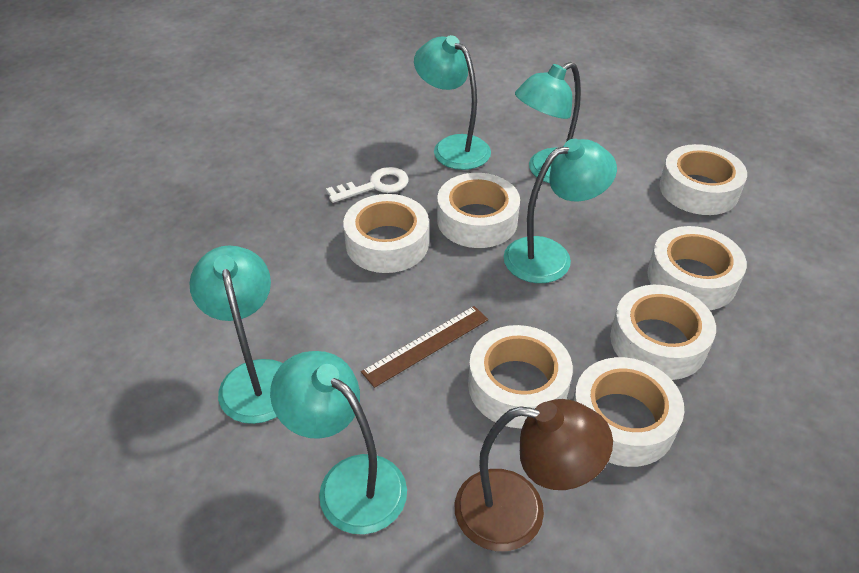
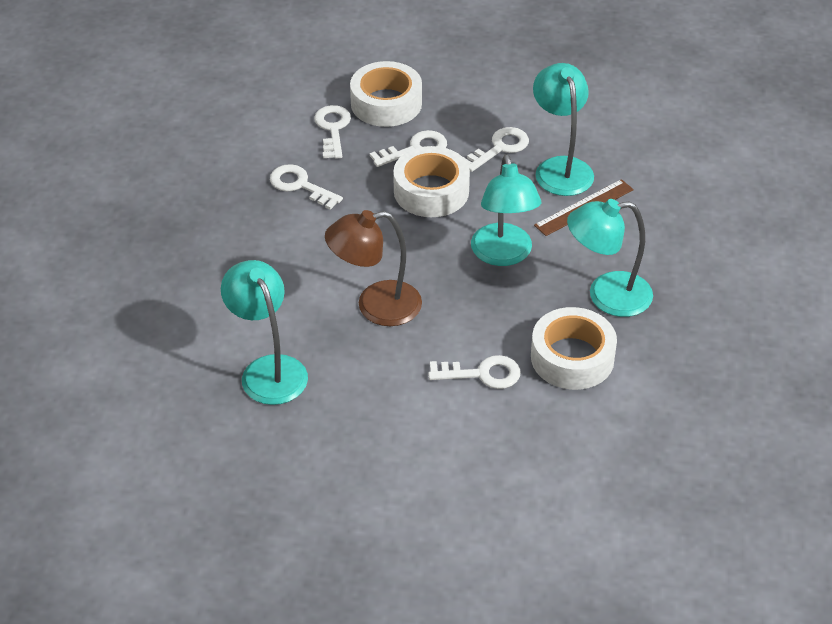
turquoise lamp: 5 -> 4
white key: 1 -> 5
white tape: 7 -> 3

